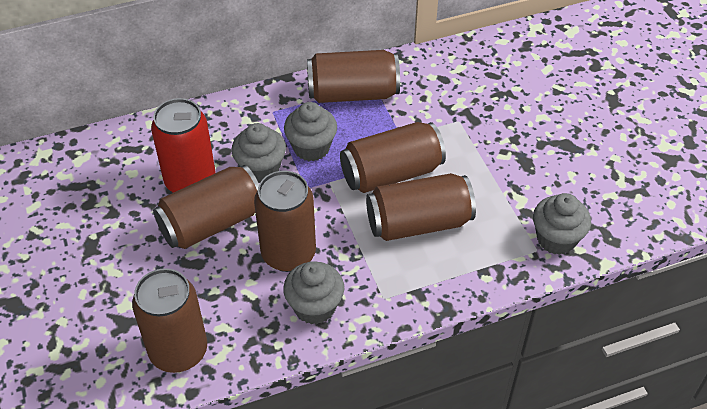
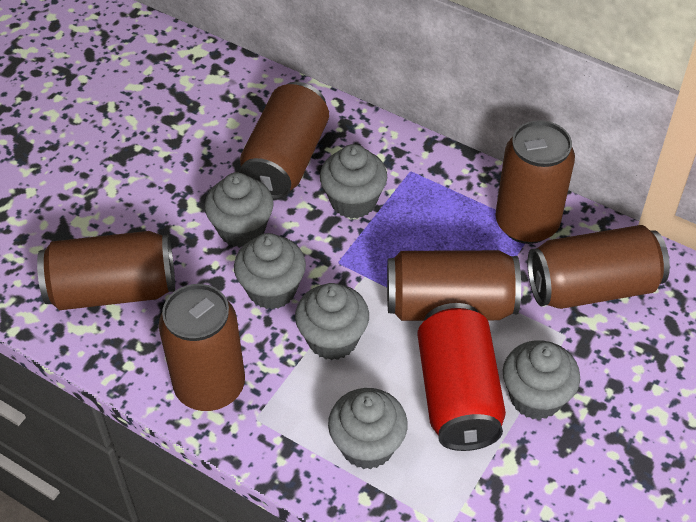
grey cupcake: 4 -> 6

